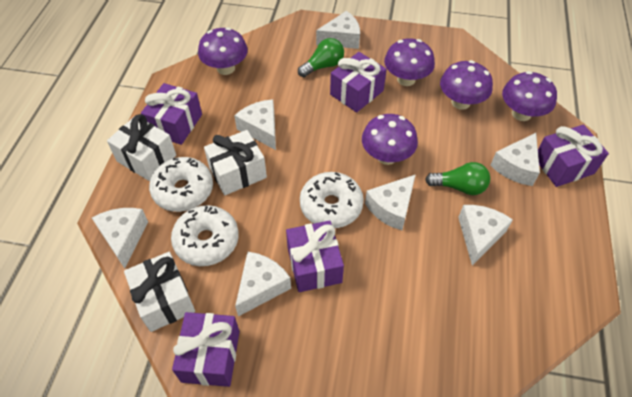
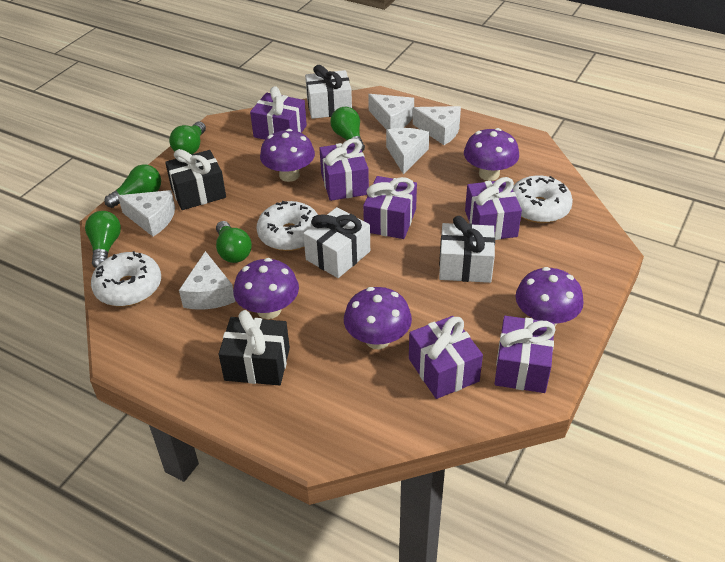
black gift: 0 -> 2
green light bulb: 2 -> 5
purple gift: 5 -> 6
white cheese: 7 -> 5

